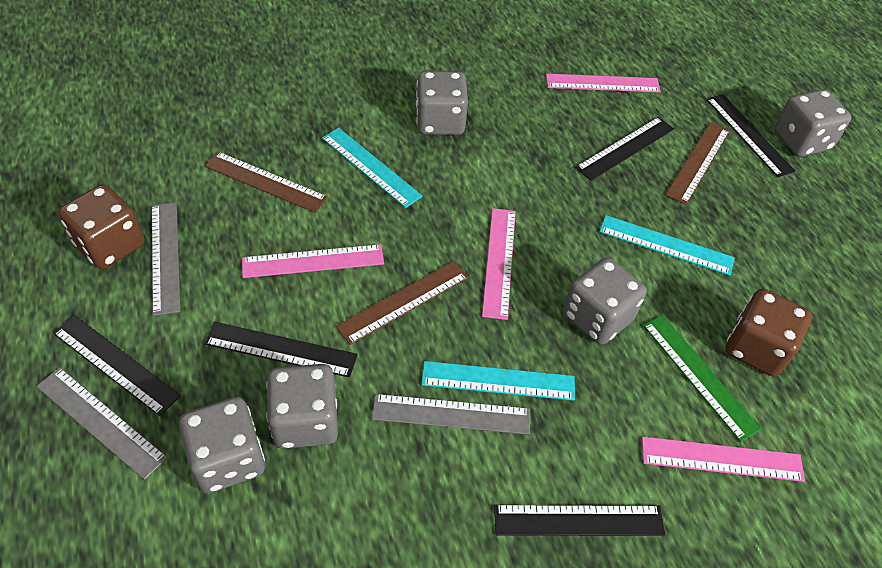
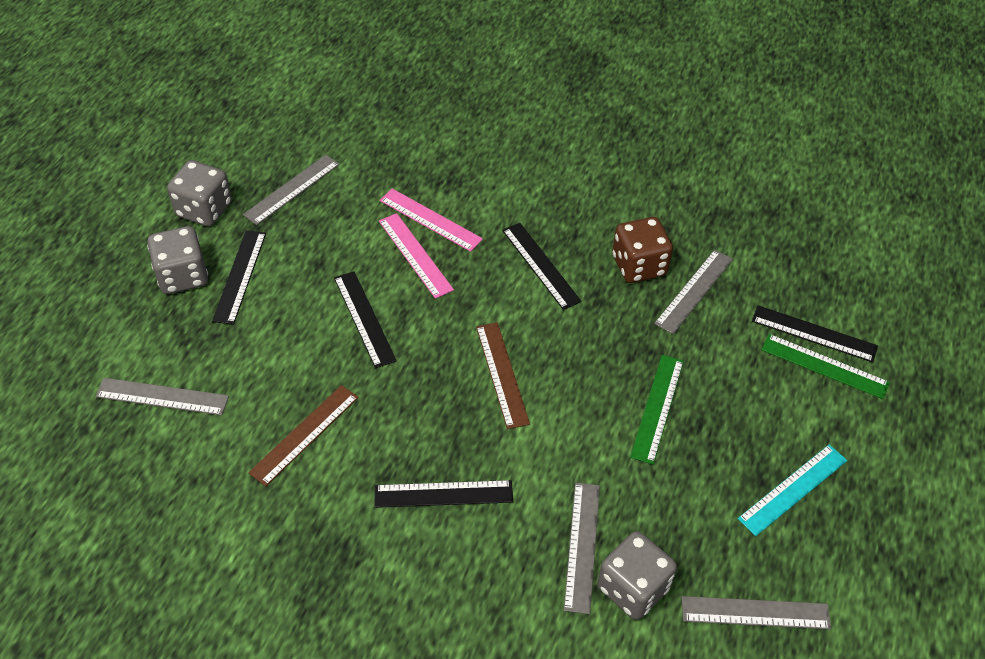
brown dice: 2 -> 1
brown ruler: 3 -> 2
green ruler: 1 -> 2
grey dice: 5 -> 3
grey ruler: 3 -> 5
pink ruler: 4 -> 2
turquoise ruler: 3 -> 1

